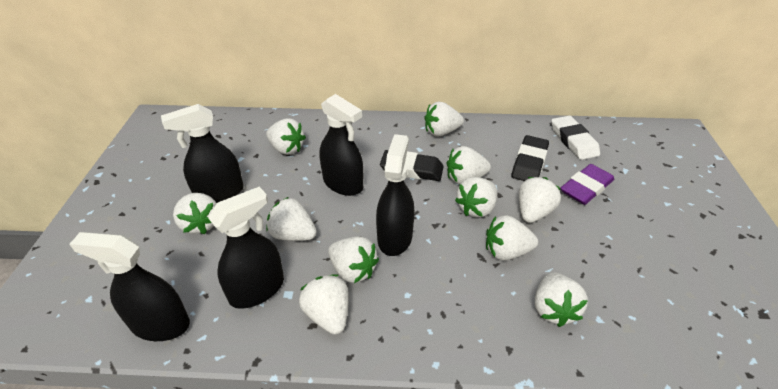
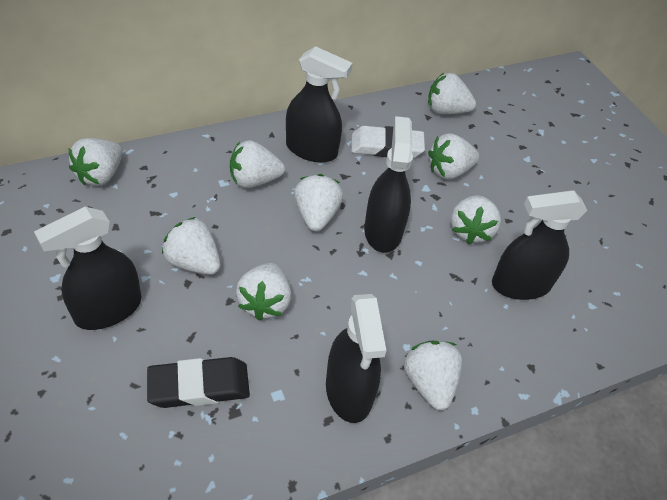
black eraser: 2 -> 1
purple eraser: 1 -> 0
white strawberry: 11 -> 9

